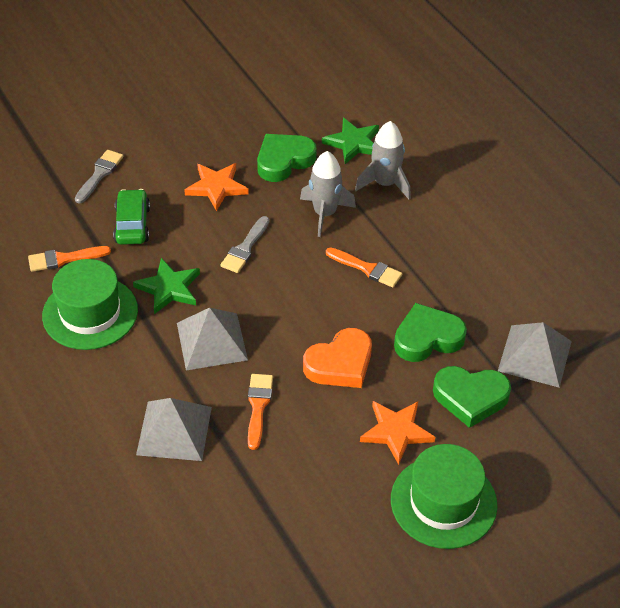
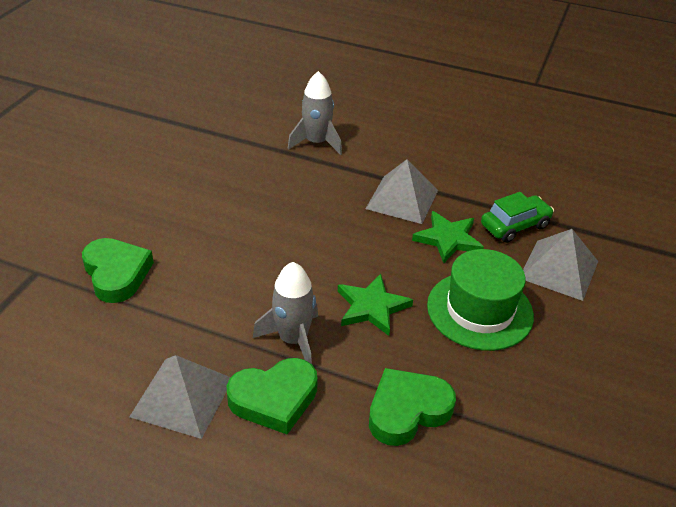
green hat: 2 -> 1
grey brush: 2 -> 0
orange brush: 3 -> 0
orange heart: 1 -> 0
orange star: 2 -> 0

